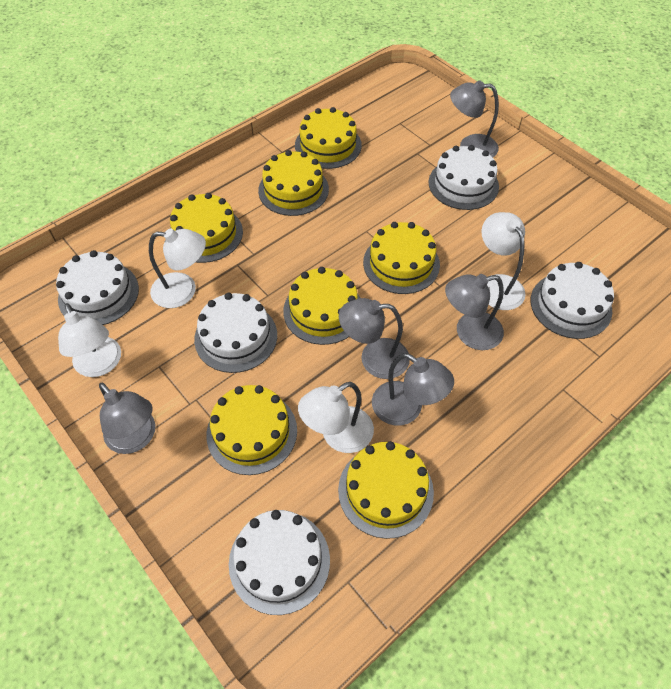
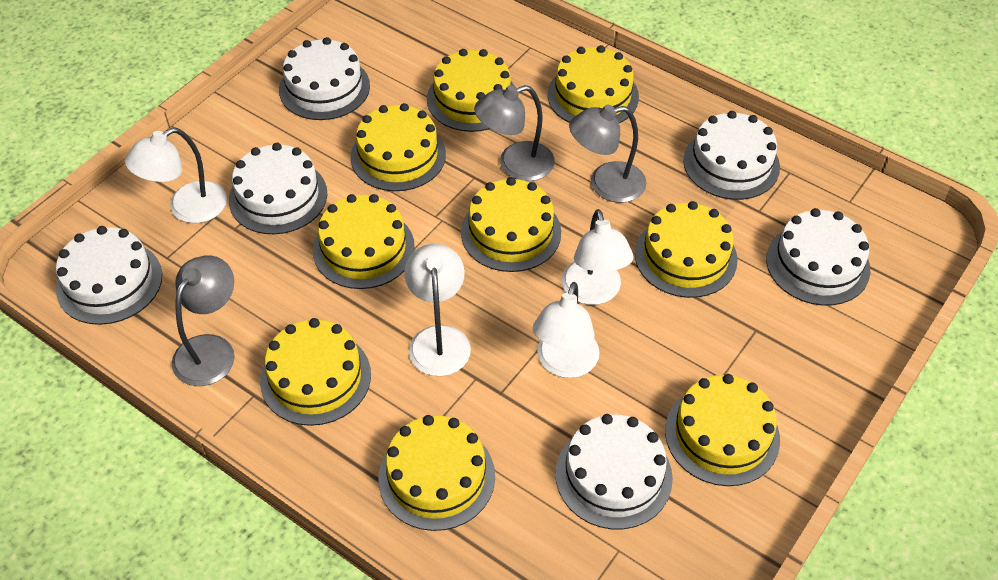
grey lamp: 5 -> 3
white cake: 5 -> 6
yellow cake: 7 -> 9

